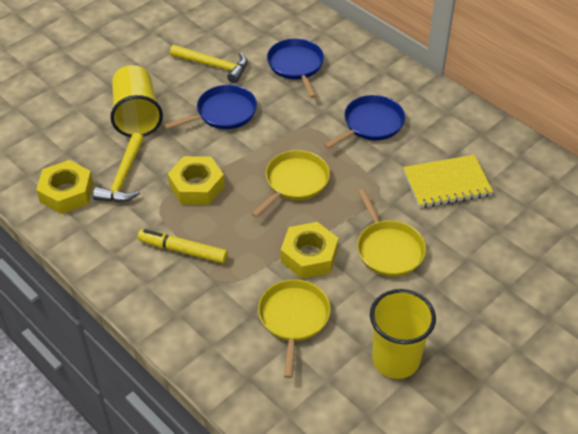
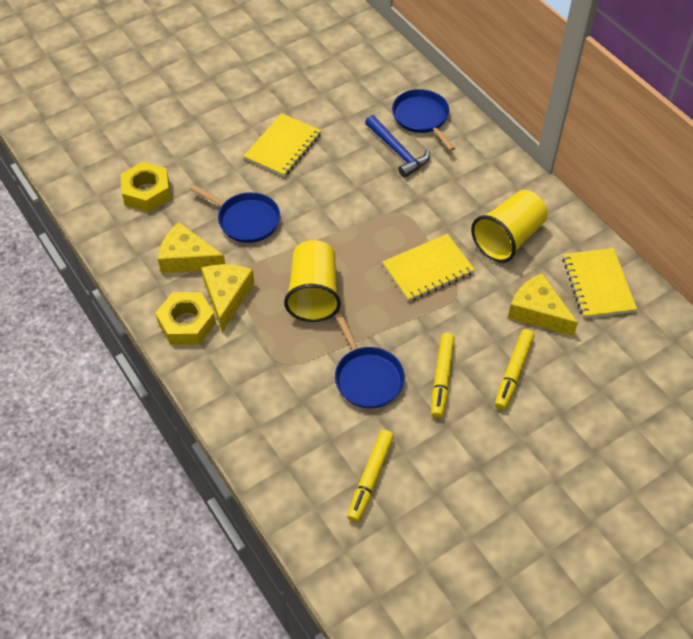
blue hammer: 0 -> 1
yellow cheese: 0 -> 3
yellow hammer: 2 -> 0
yellow marker: 1 -> 3
yellow notebook: 1 -> 3
yellow nut: 3 -> 2
yellow pan: 3 -> 0

